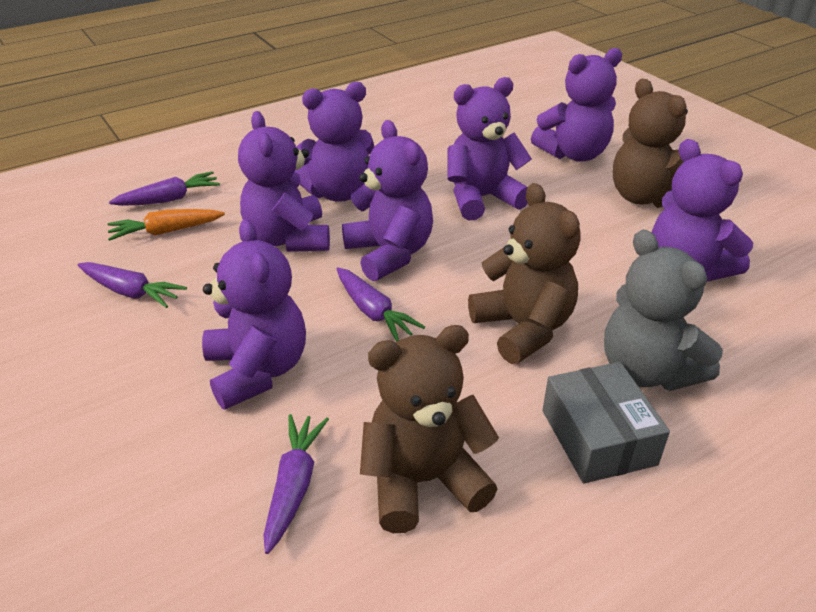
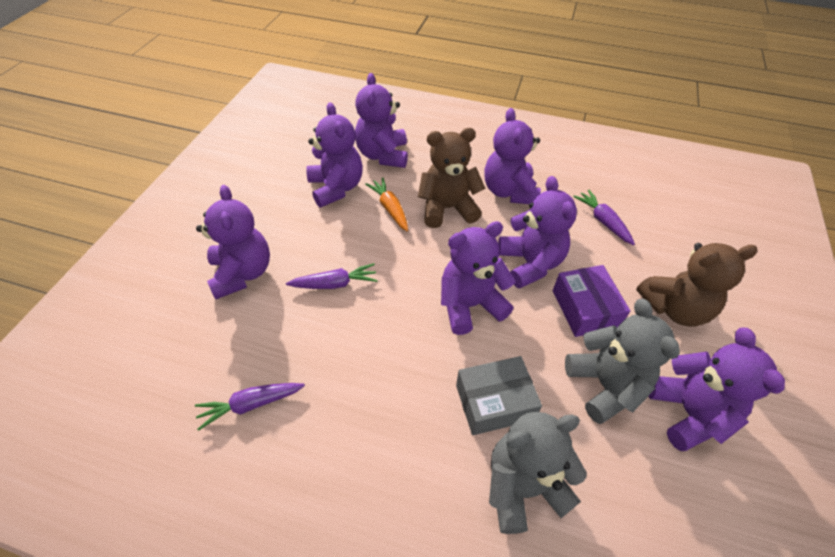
brown teddy bear: 3 -> 2
grey teddy bear: 1 -> 2
purple box: 0 -> 1
purple carrot: 4 -> 3

